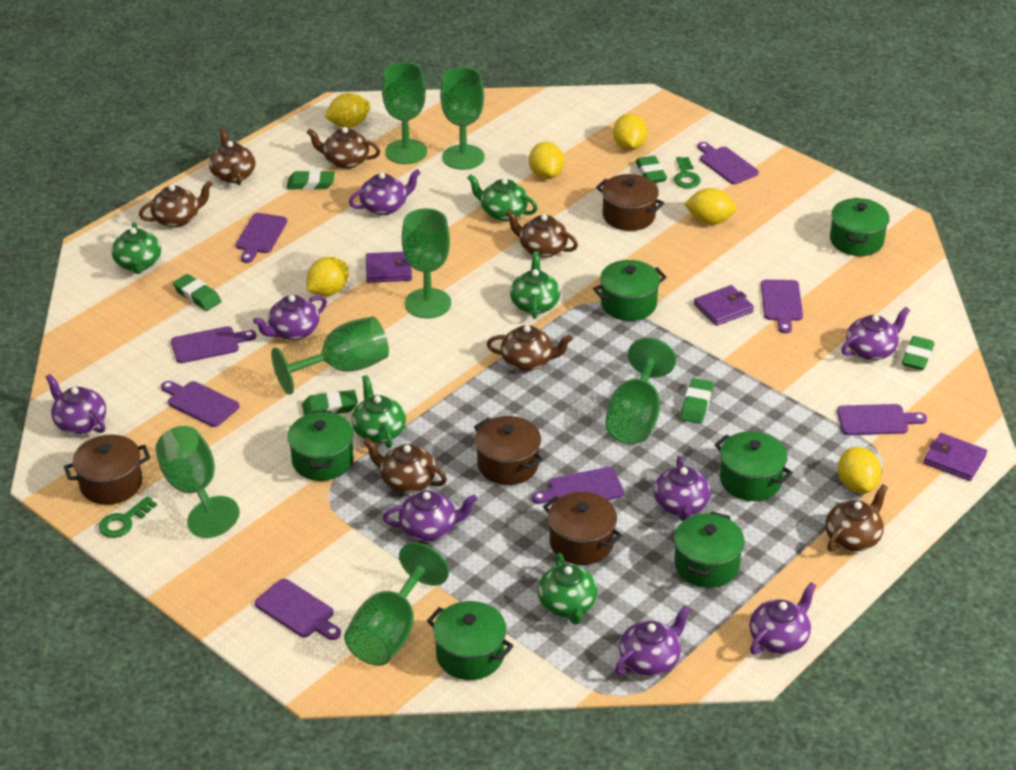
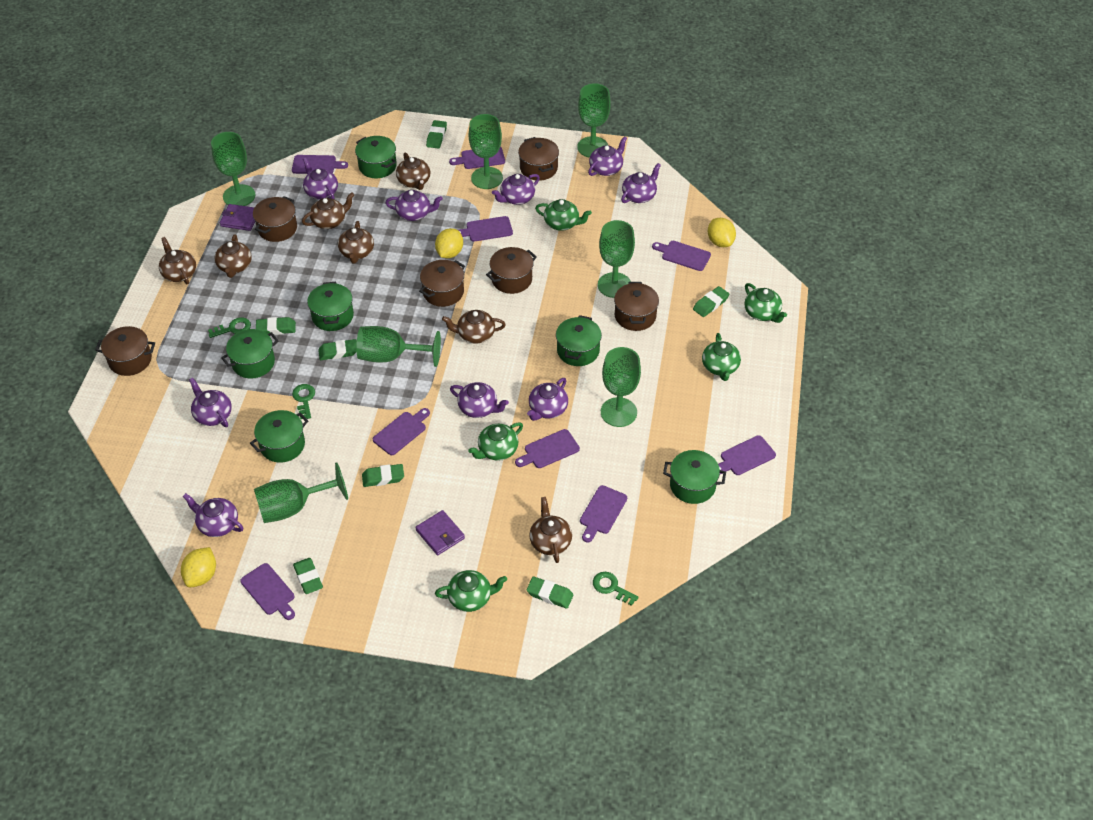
brown pot: 4 -> 6
green eraser: 6 -> 7
green key: 2 -> 3
purple cutting board: 8 -> 9
purple teapot: 8 -> 9
purple wallet: 3 -> 2
yellow lemon: 6 -> 3

